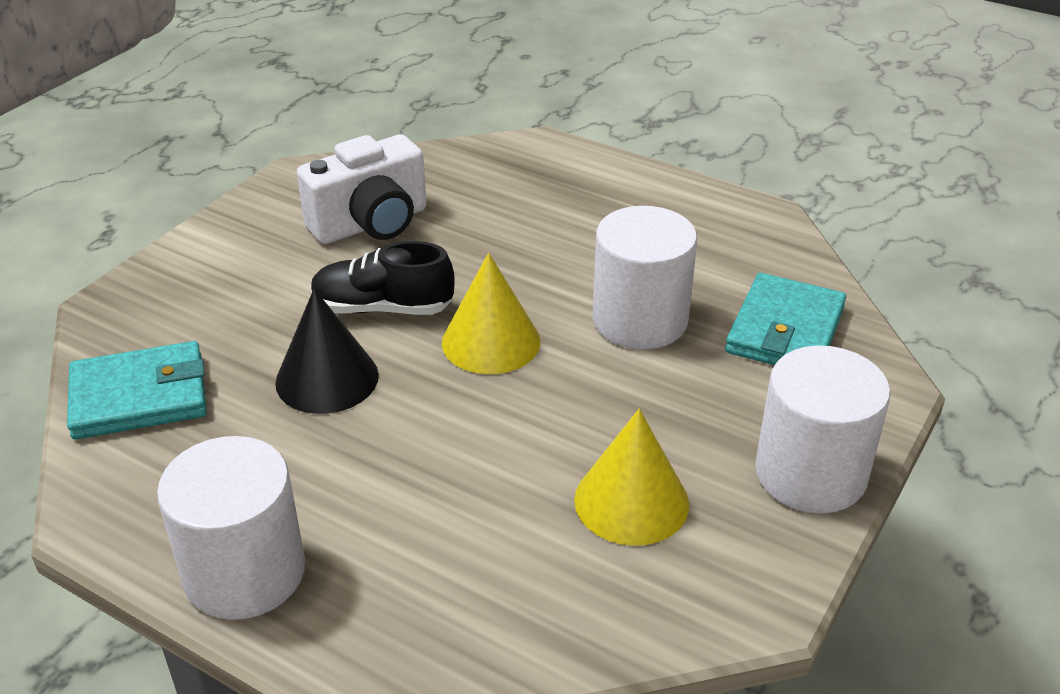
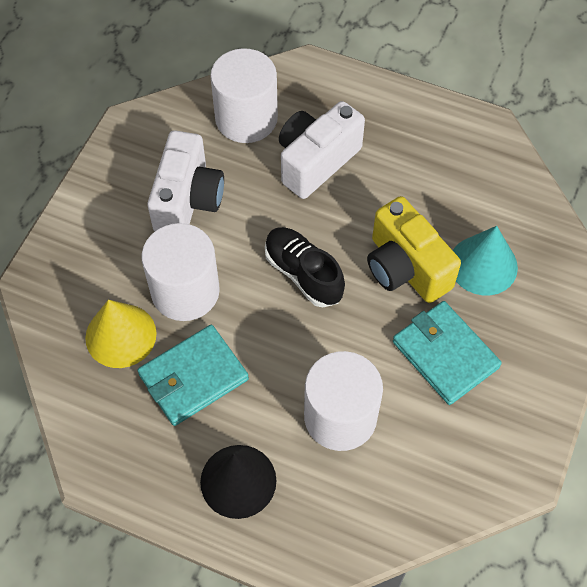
turquoise cone: 0 -> 1
white camera: 1 -> 2
yellow camera: 0 -> 1
yellow cone: 2 -> 1

